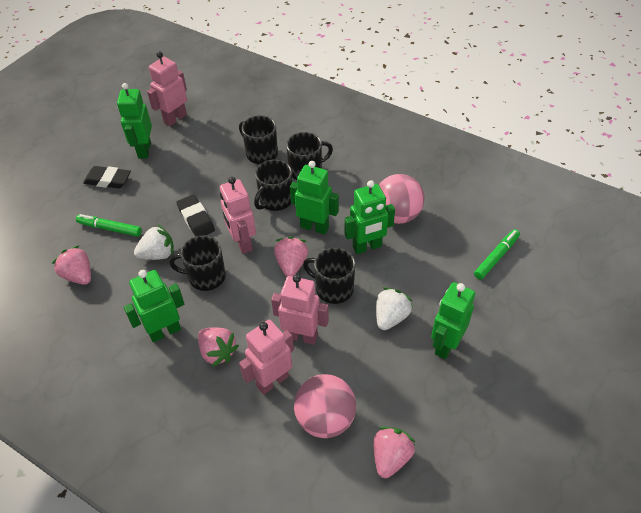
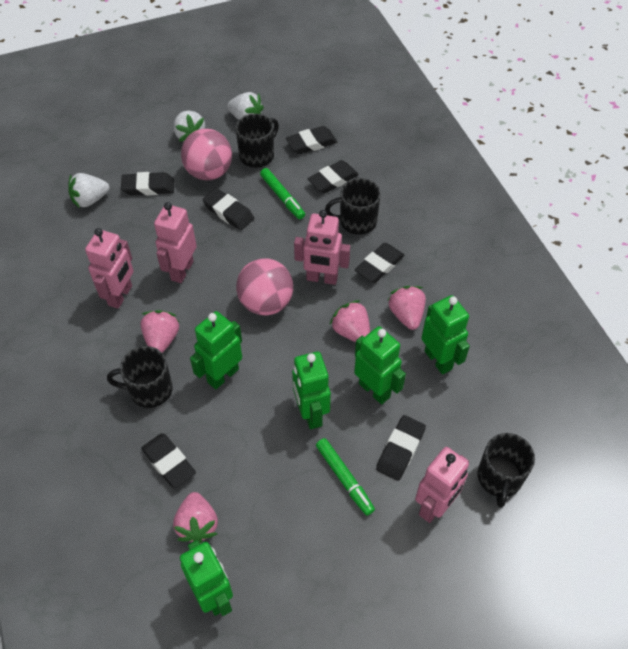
black eraser: 2 -> 7
black mug: 5 -> 4
white strawberry: 2 -> 3

